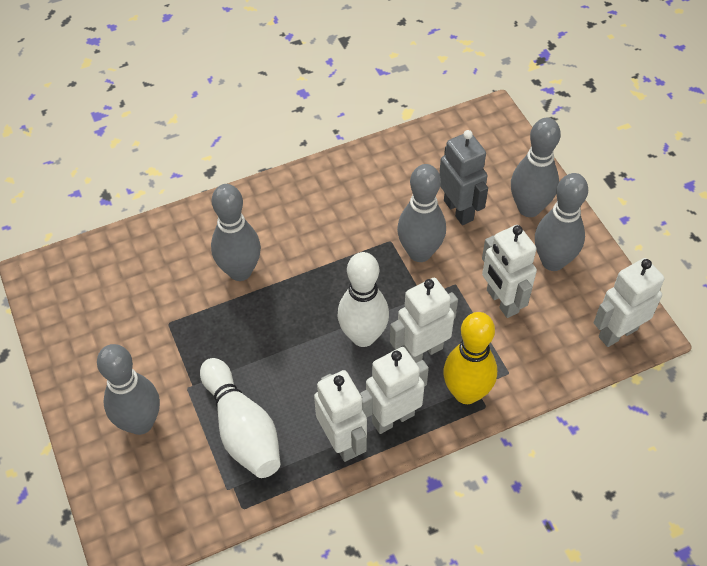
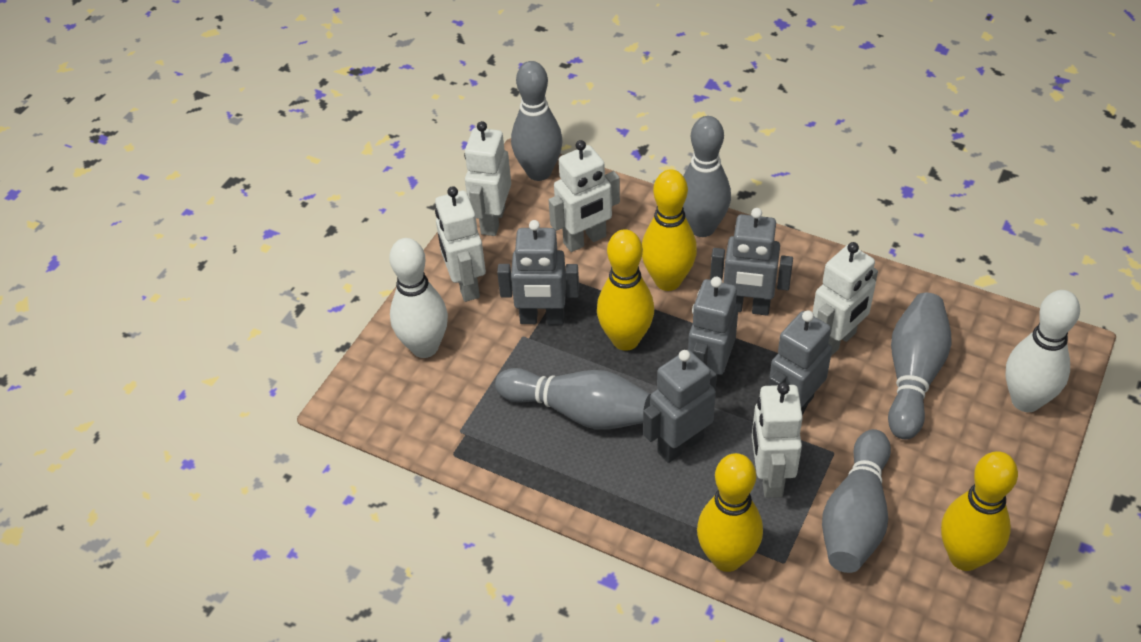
grey robot: 1 -> 5
yellow bowling pin: 1 -> 4

